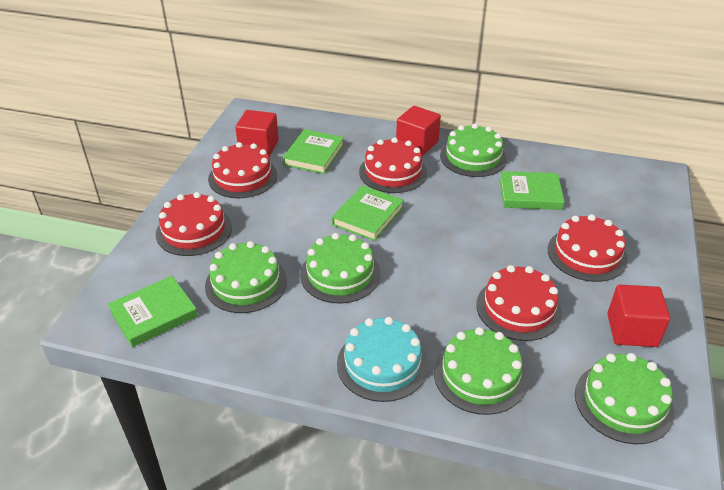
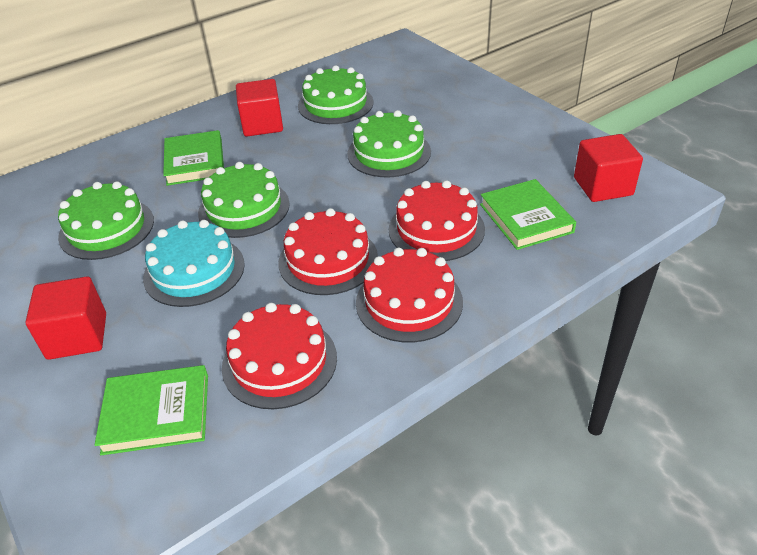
green book: 4 -> 3
green cake: 5 -> 4
red cake: 5 -> 4

